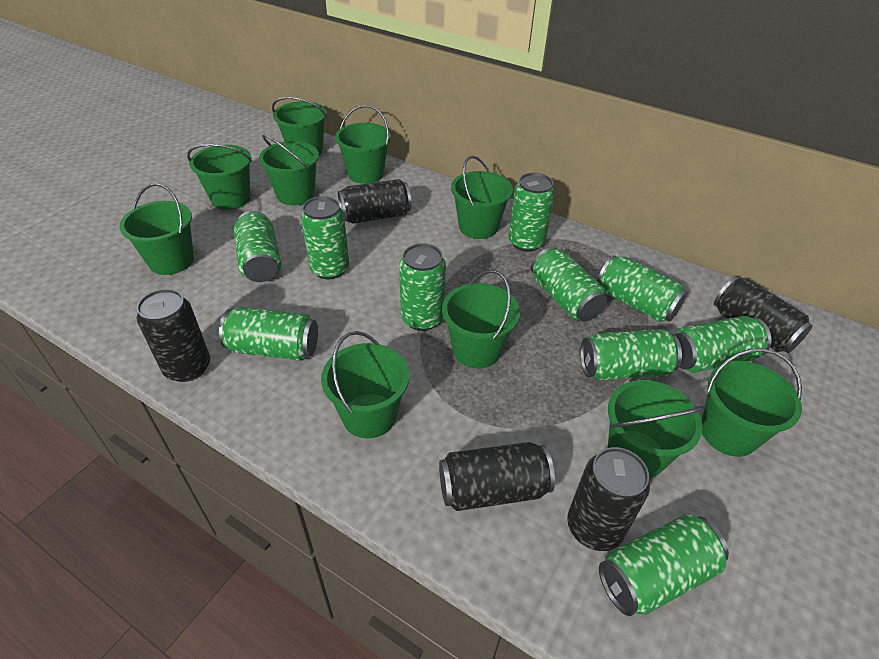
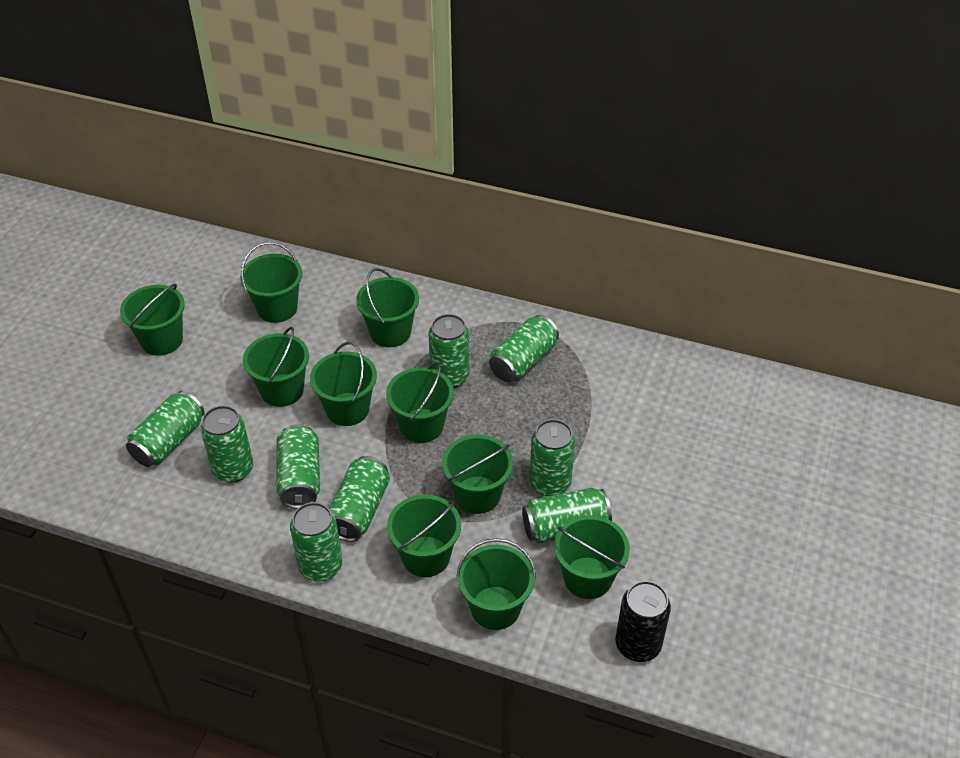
black can: 5 -> 1
green can: 10 -> 9

